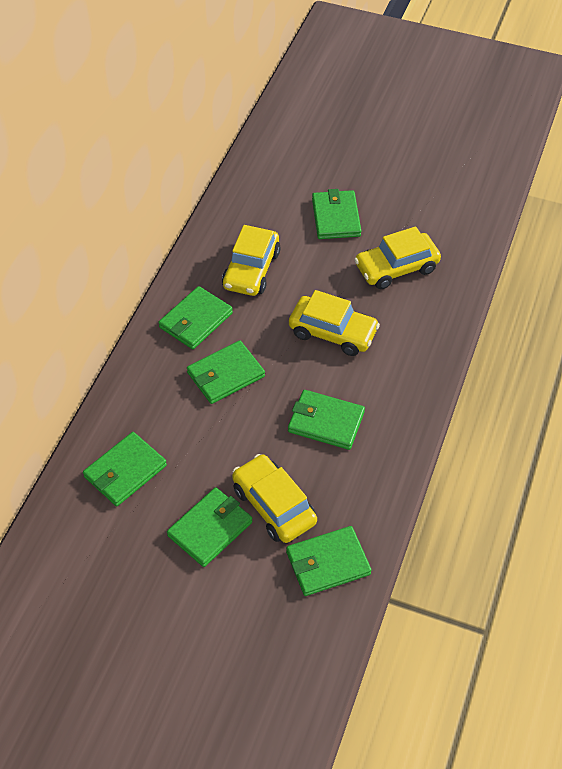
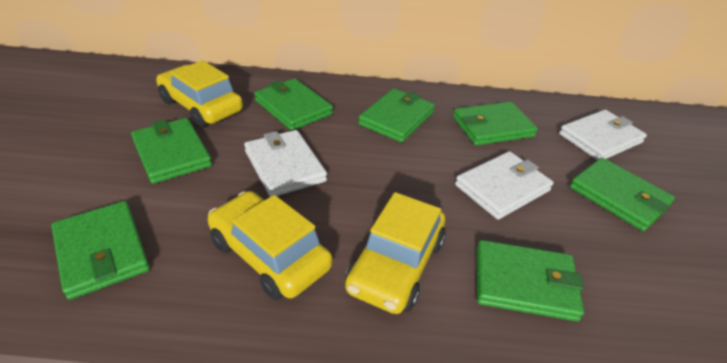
white wallet: 0 -> 3
yellow car: 4 -> 3

